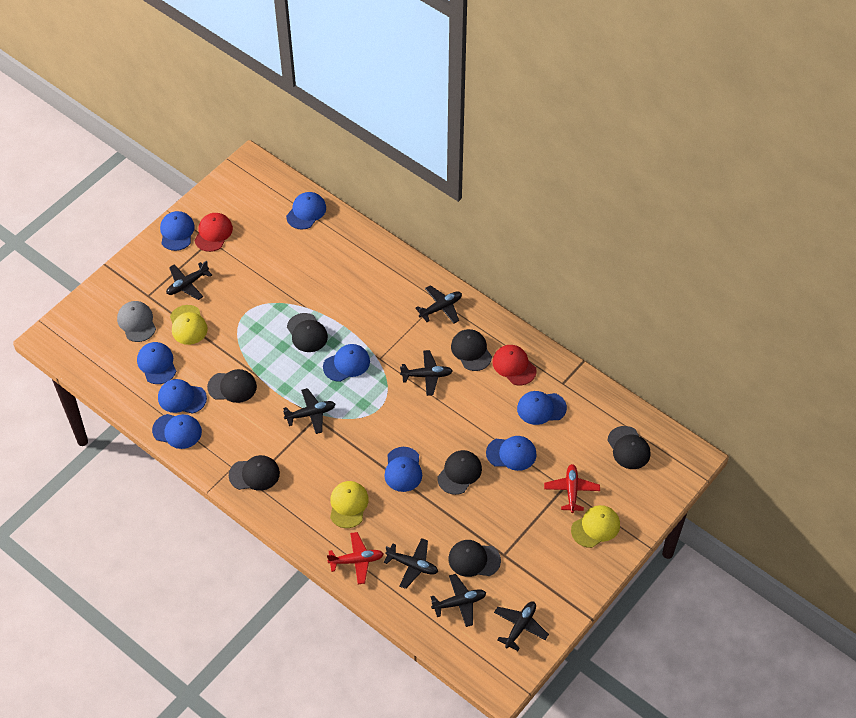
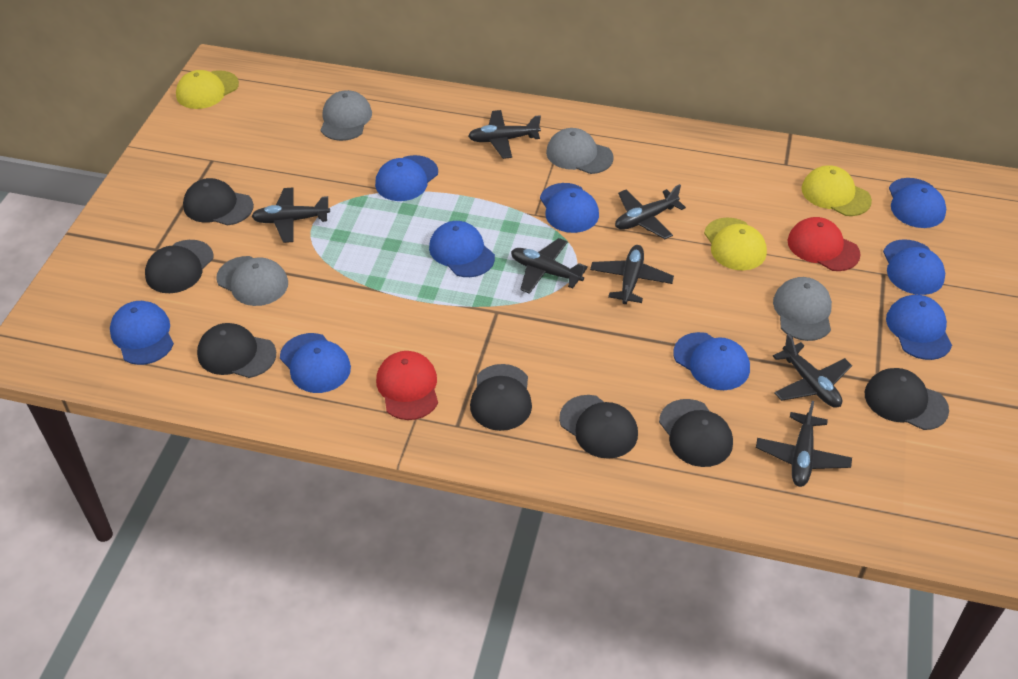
grey cap: 1 -> 4
red plane: 2 -> 0

